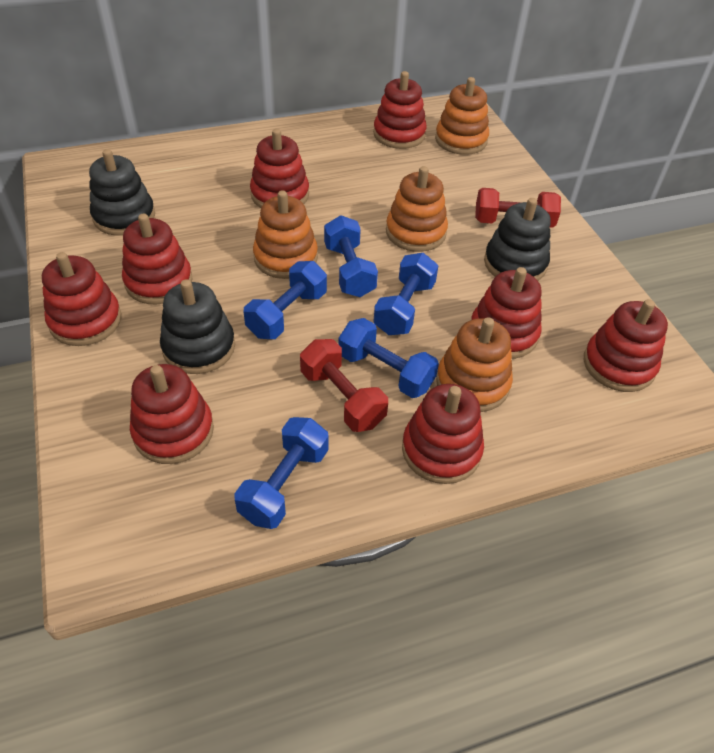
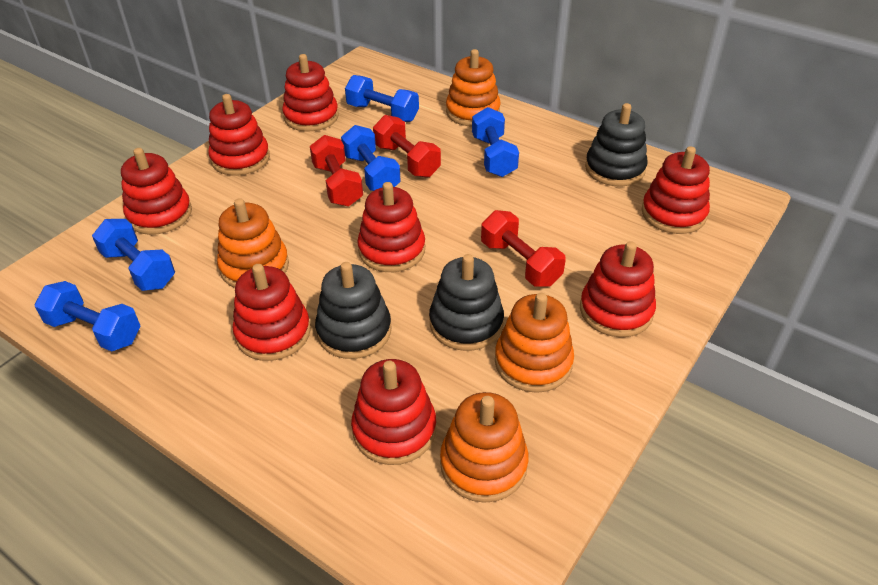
red dumbbell: 2 -> 3

